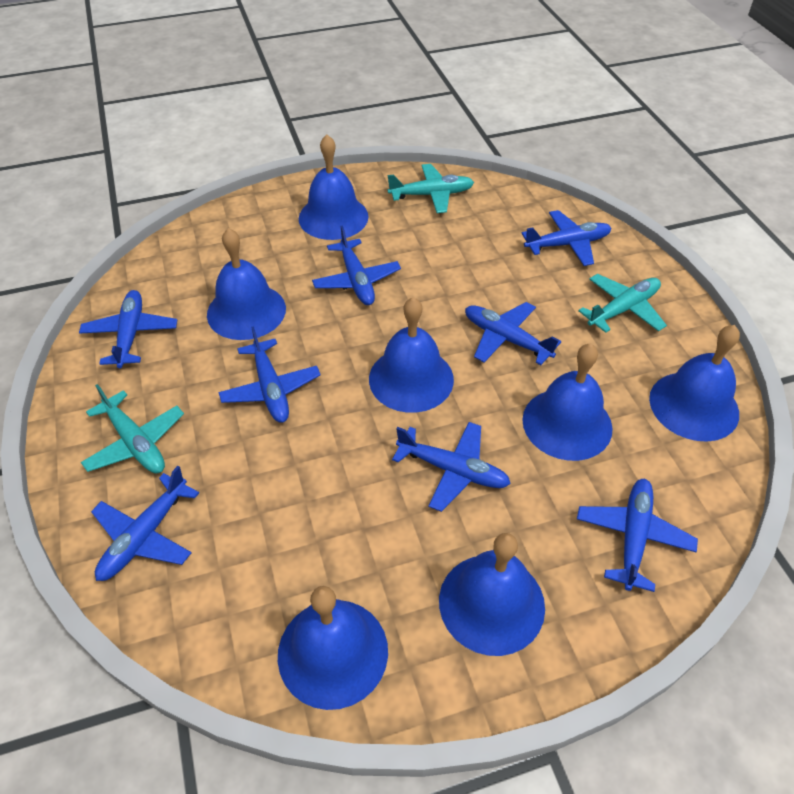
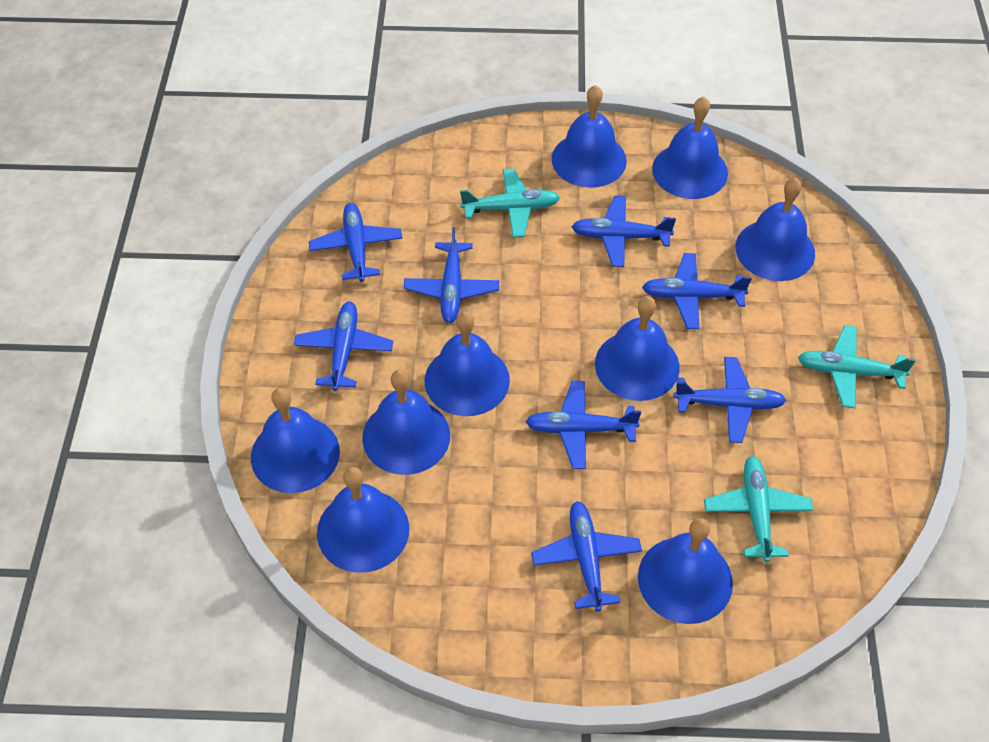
blue bell: 7 -> 9

